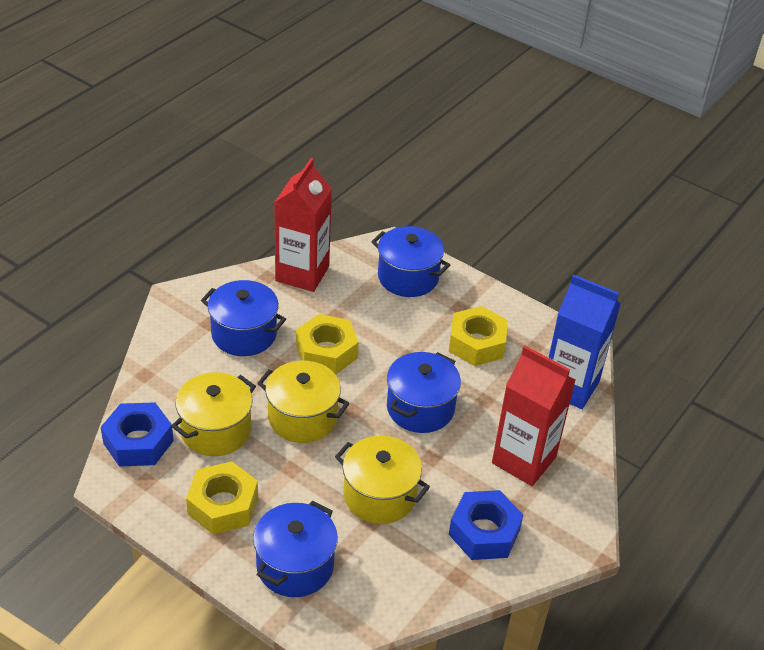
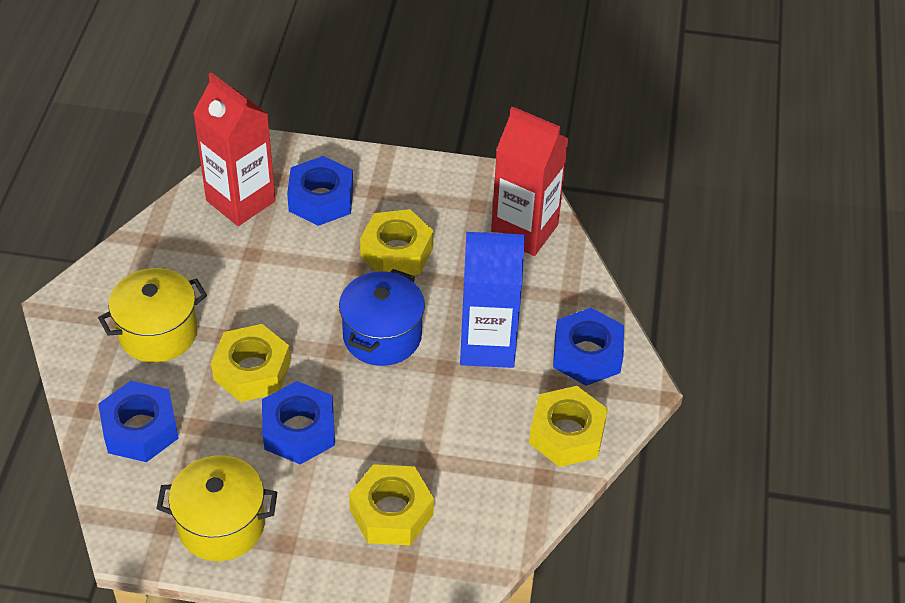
blue nut: 2 -> 4
blue pot: 4 -> 1
yellow nut: 3 -> 4
yellow pot: 3 -> 2

